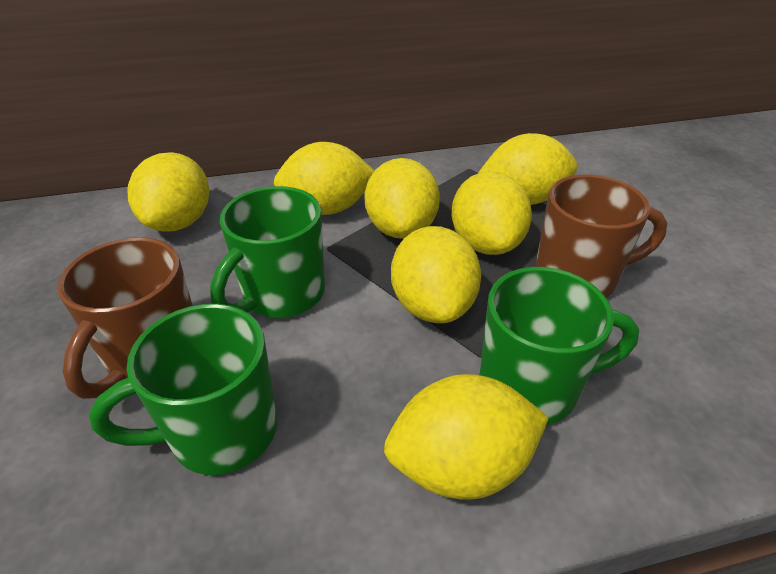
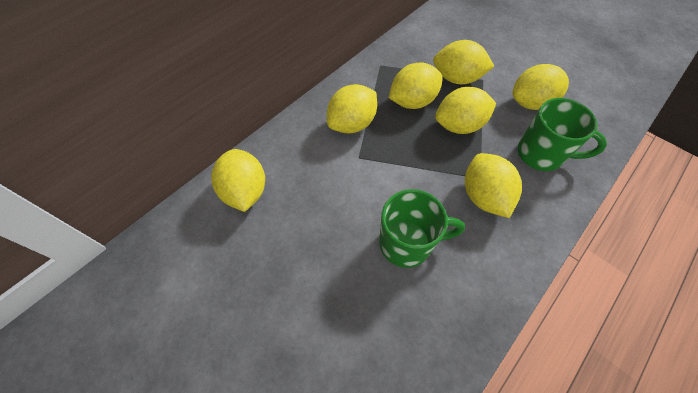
brown mug: 2 -> 0
green mug: 3 -> 2

